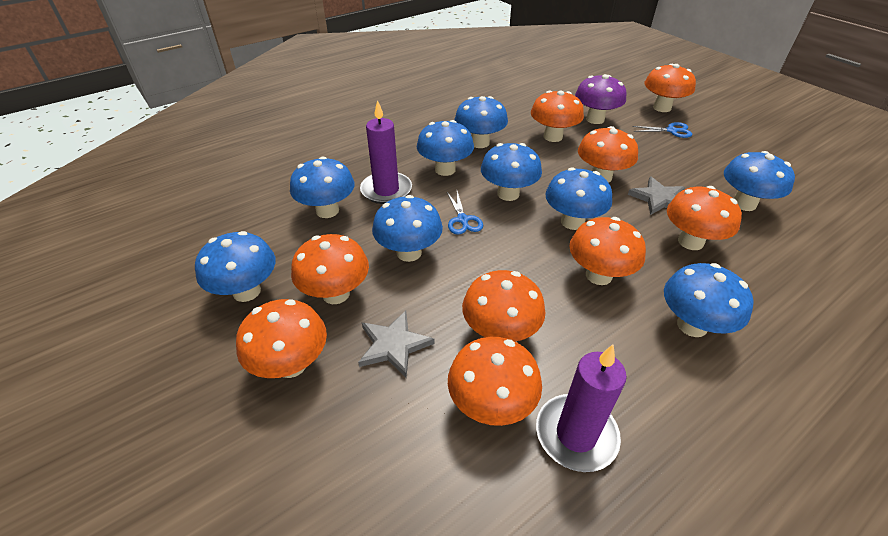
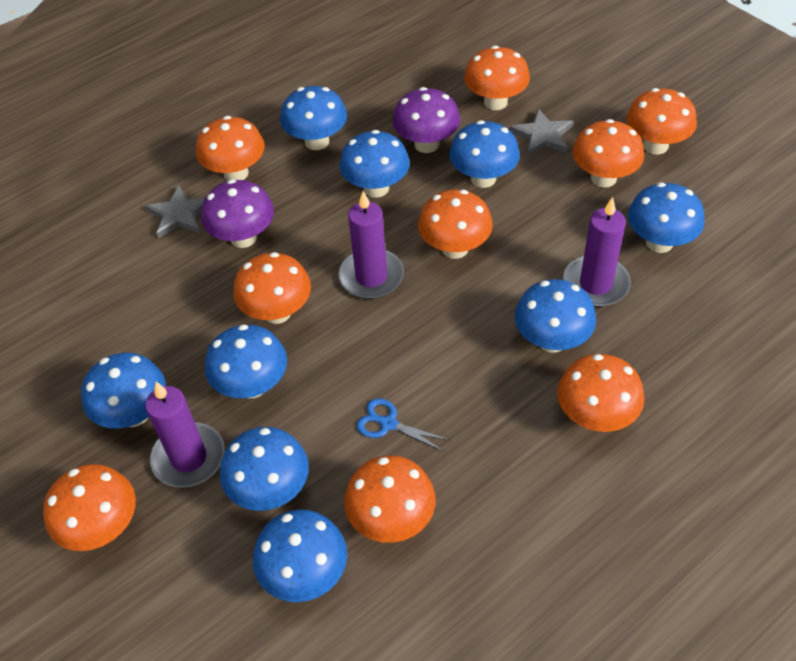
blue scissors: 2 -> 1
purple candle: 2 -> 3
purple mushroom: 1 -> 2

